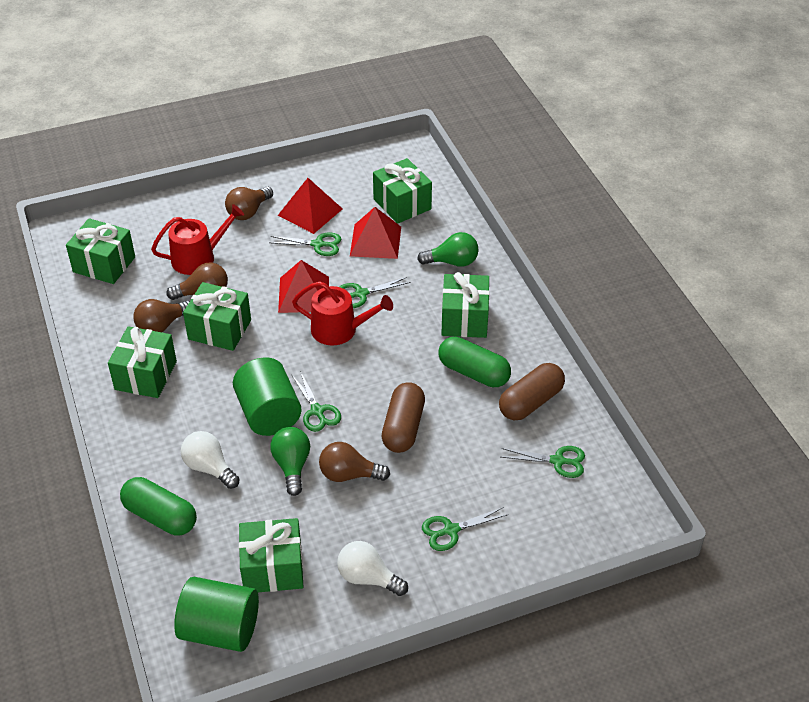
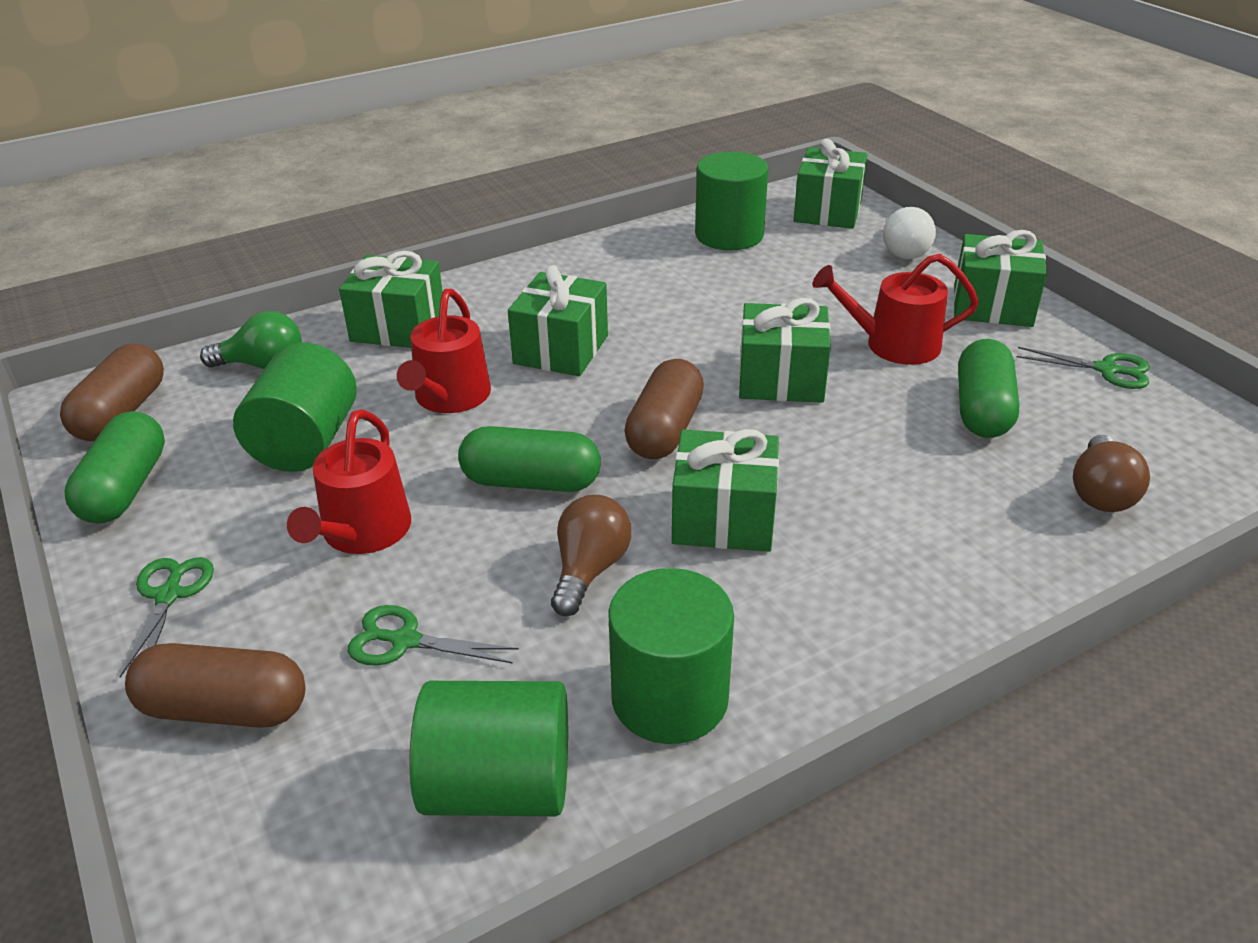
brown capsule: 2 -> 3
brown light bulb: 4 -> 2
green capsule: 2 -> 3
green cylinder: 2 -> 4
green light bulb: 2 -> 1
green scissors: 5 -> 3
red pyramid: 3 -> 0
red watering can: 2 -> 3
white light bulb: 2 -> 1

